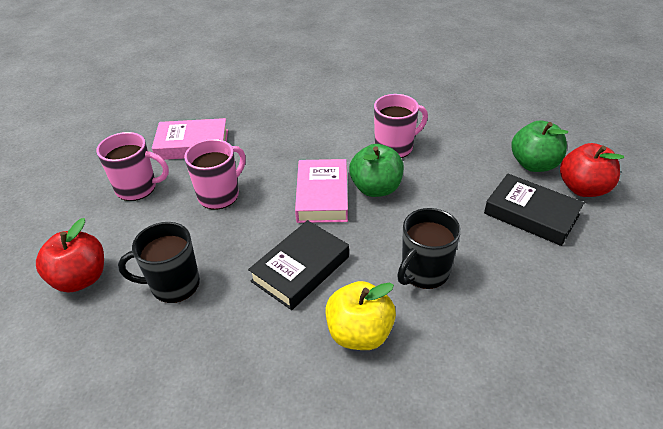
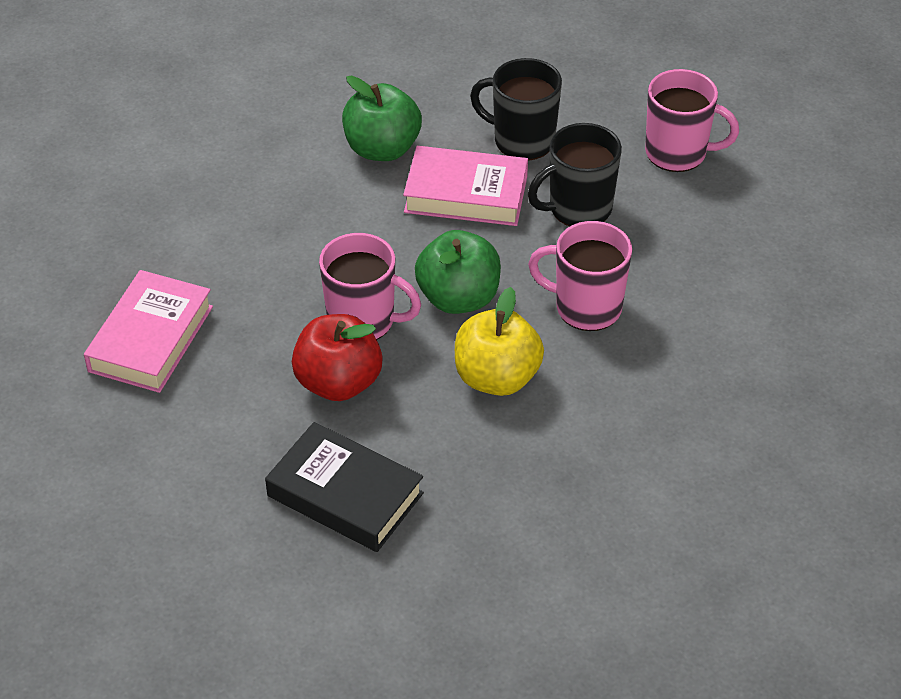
black book: 2 -> 1
red apple: 2 -> 1

